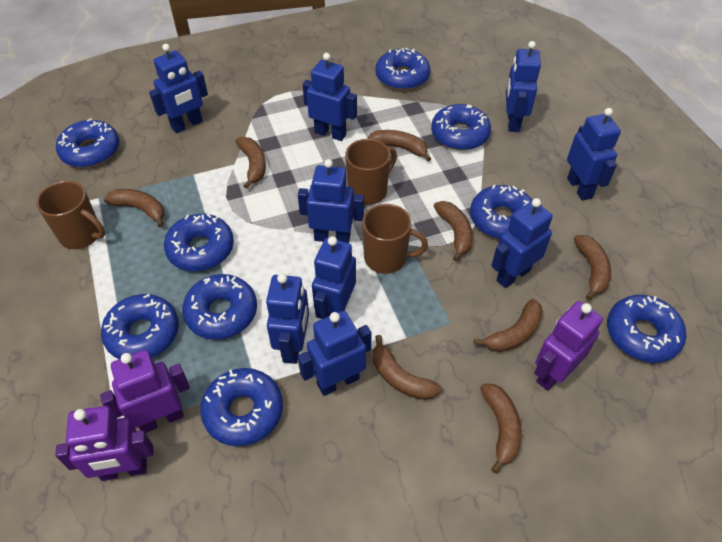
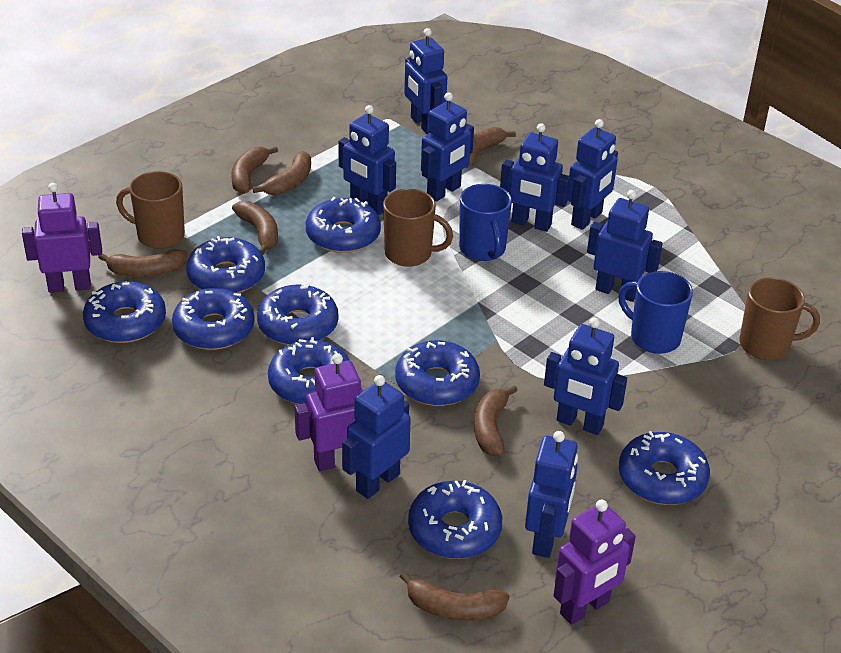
blue mug: 0 -> 2
brown banana: 8 -> 7

